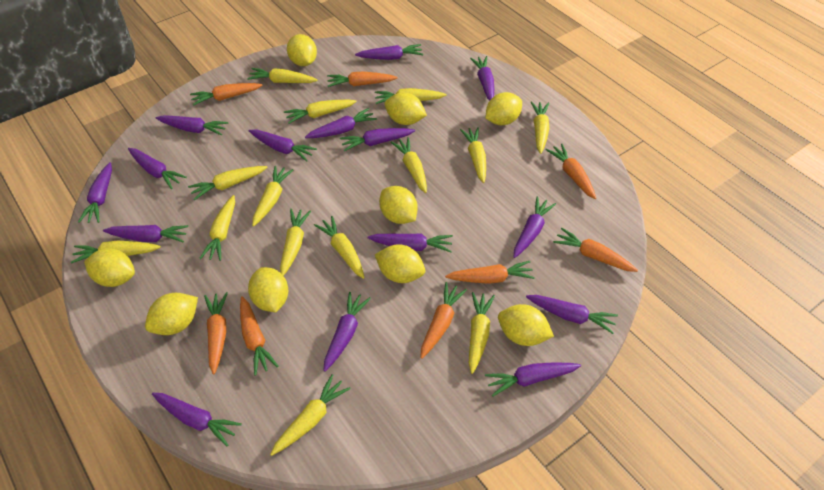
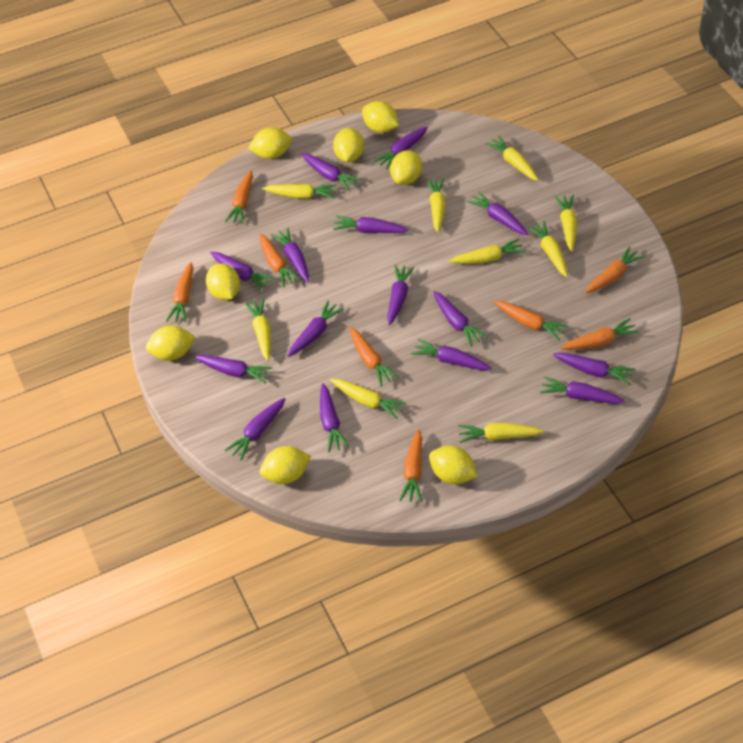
yellow carrot: 14 -> 9
yellow lemon: 9 -> 8

